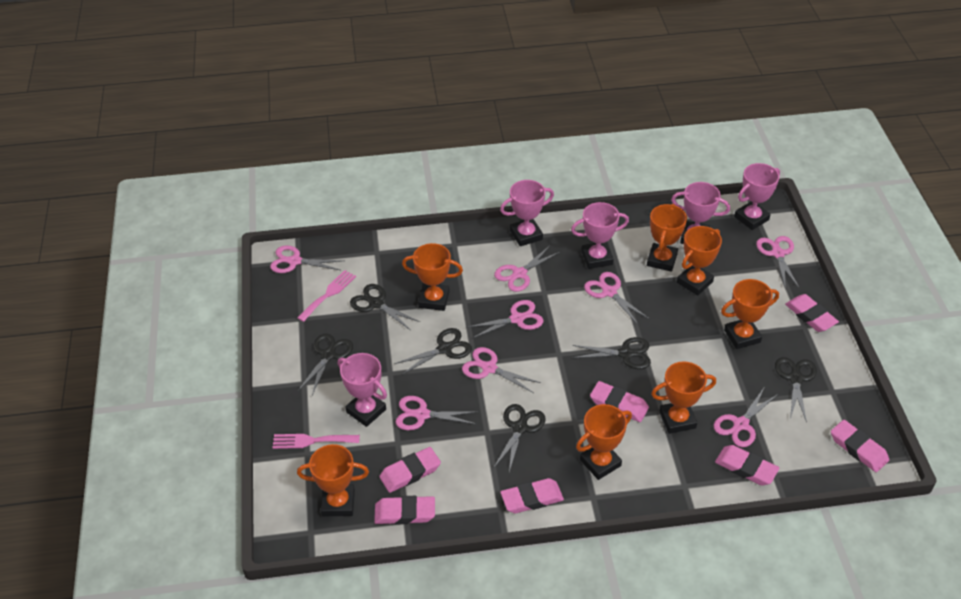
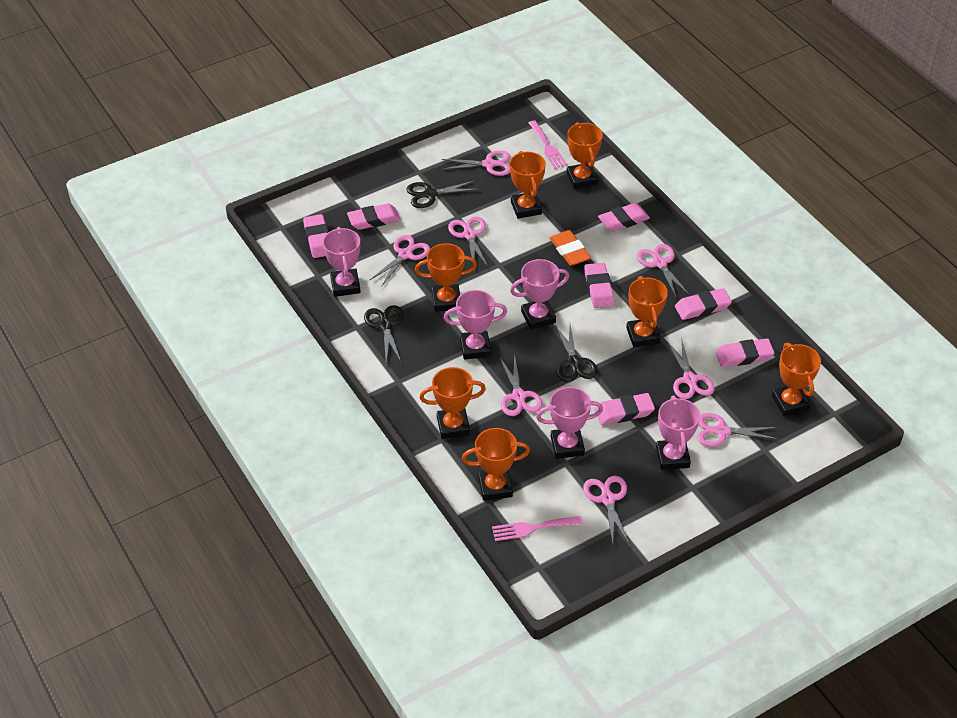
black scissors: 6 -> 3
orange eraser: 0 -> 1

